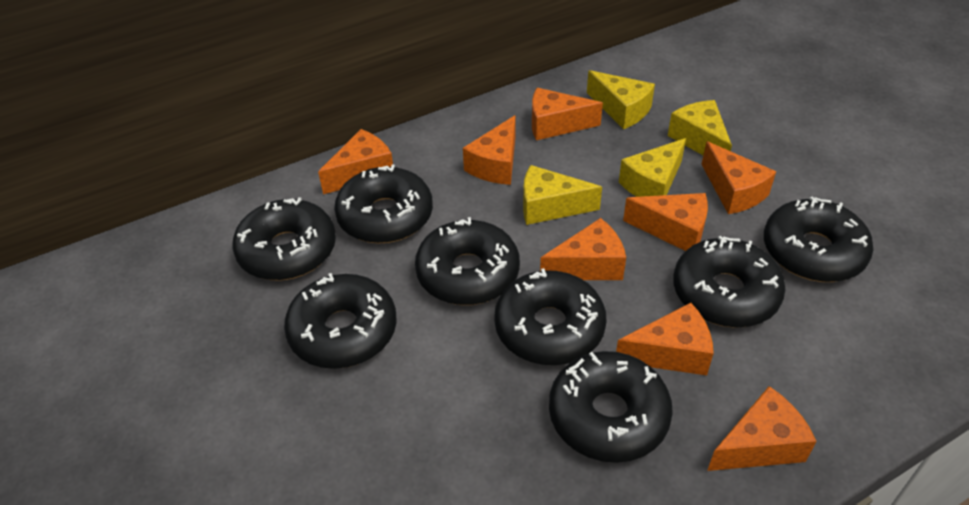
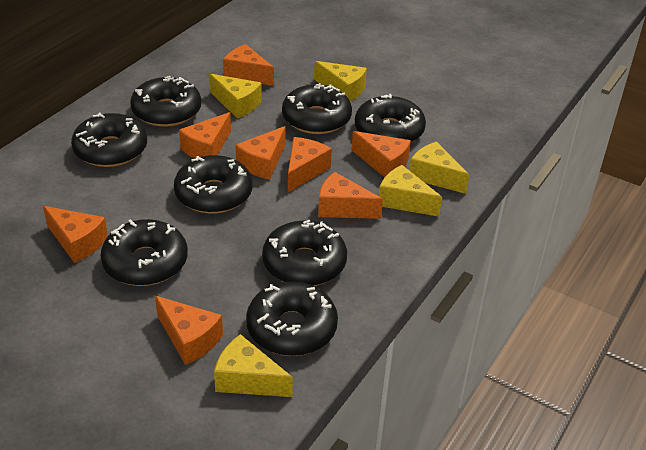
yellow cheese: 4 -> 5

